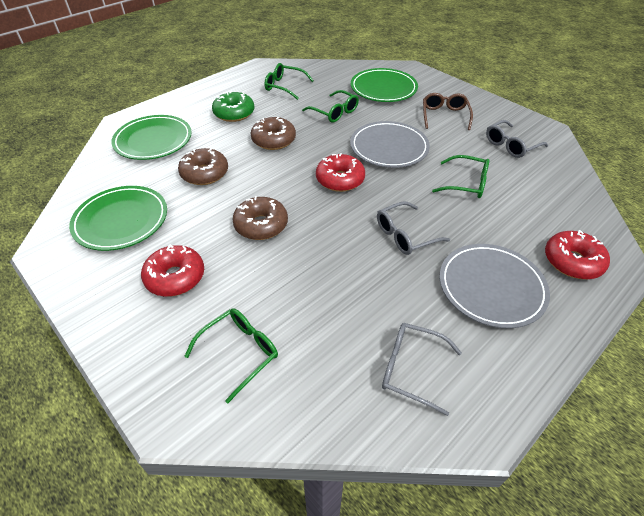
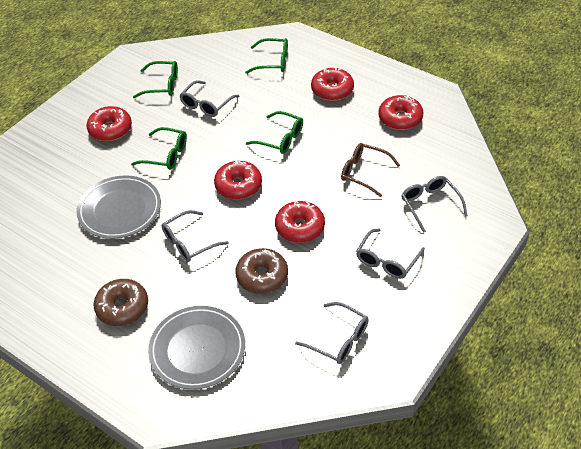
brown donut: 3 -> 2
green donut: 1 -> 0
green plate: 3 -> 0
grey glasses: 3 -> 5
red donut: 3 -> 5

